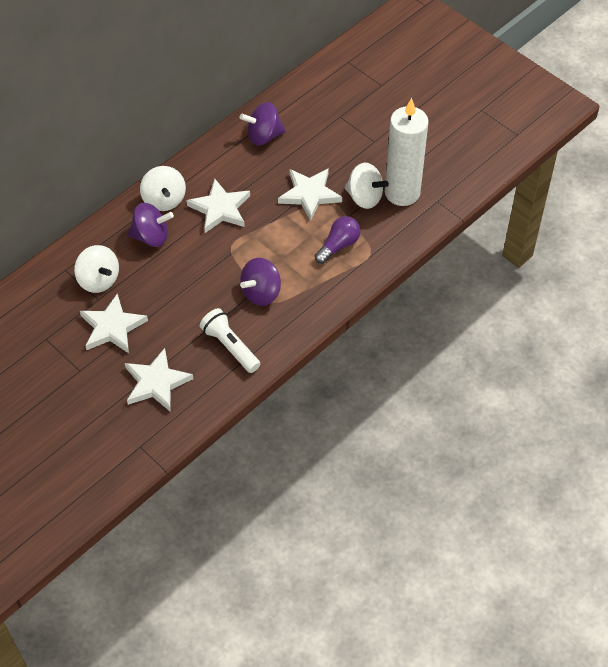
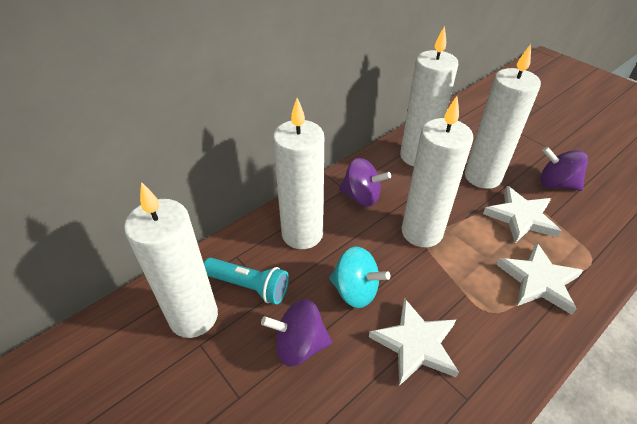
purple light bulb: 1 -> 0
turquoise flashlight: 0 -> 1
turquoise spinning top: 0 -> 1
white candle: 1 -> 5
white flashlight: 1 -> 0
white spinning top: 3 -> 0
white star: 4 -> 3

